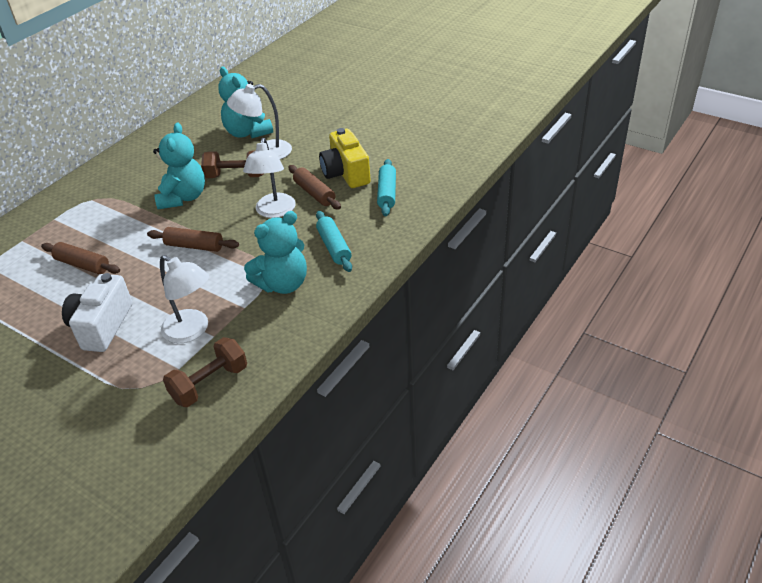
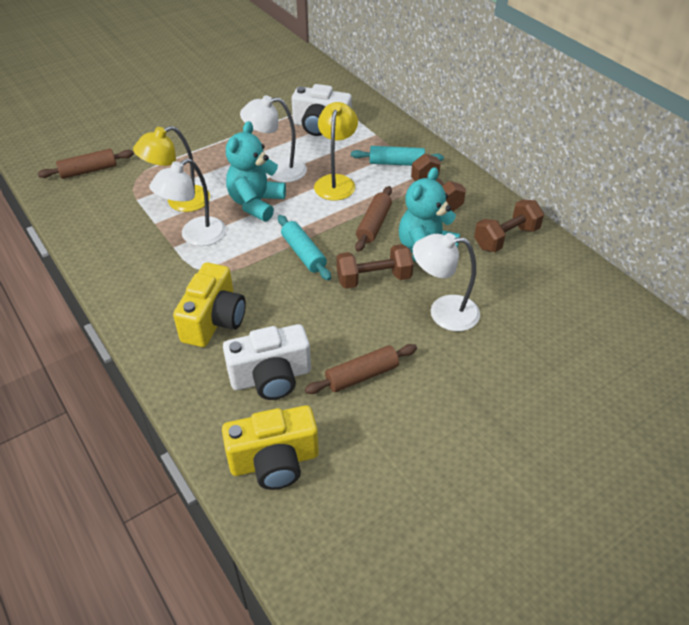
brown dumbbell: 2 -> 3
turquoise teddy bear: 3 -> 2
white camera: 1 -> 2
yellow camera: 1 -> 2
yellow lamp: 0 -> 2

